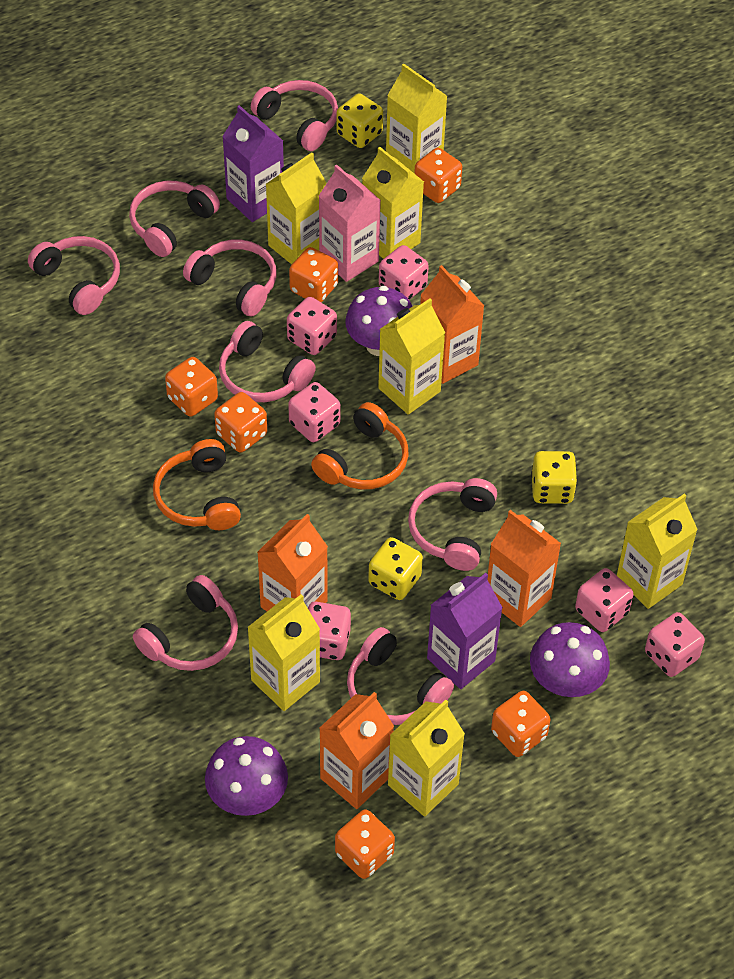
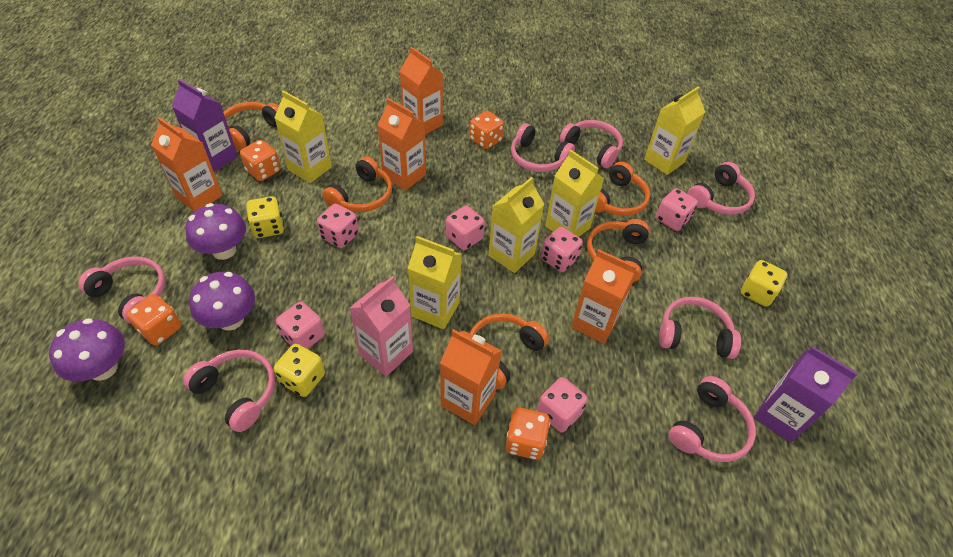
orange carton: 4 -> 5
orange dice: 6 -> 4
orange headphones: 2 -> 5
pink headphones: 8 -> 7
yellow carton: 7 -> 5

